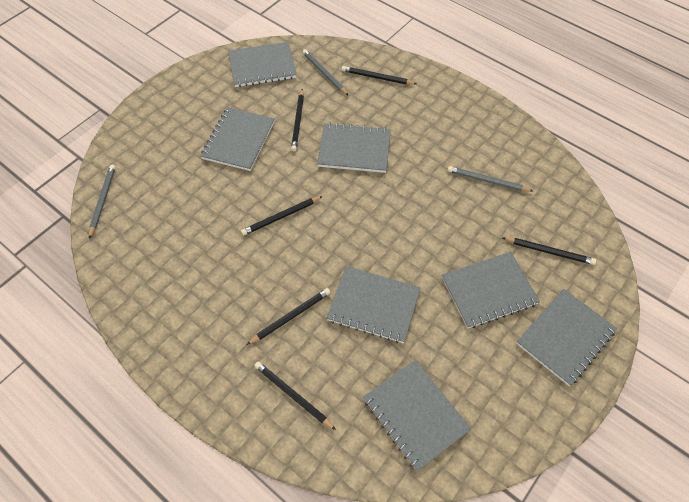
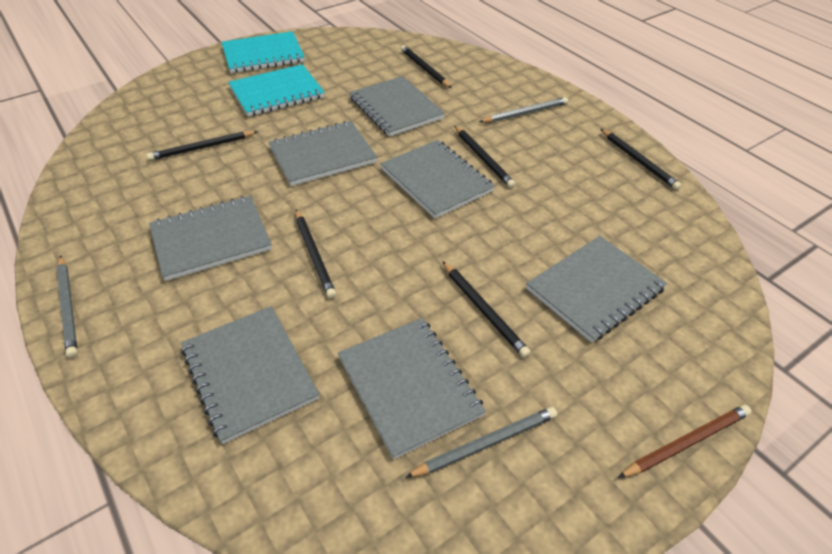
brown pencil: 0 -> 1
turquoise notebook: 0 -> 2

